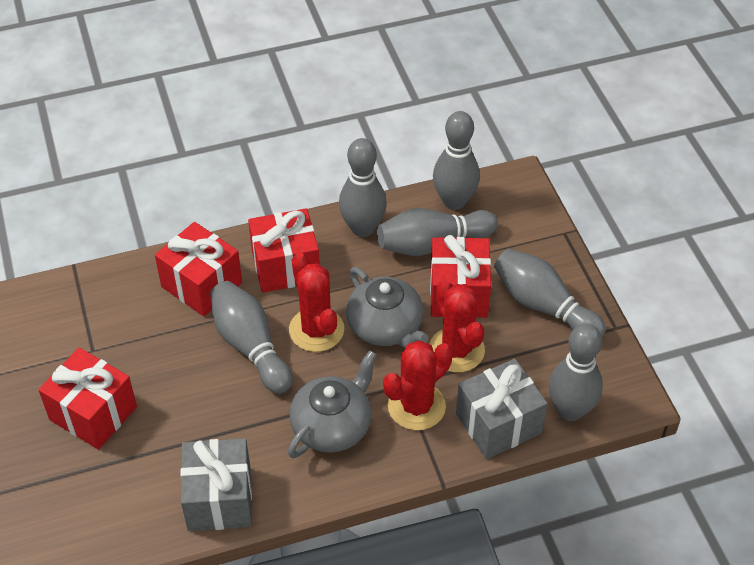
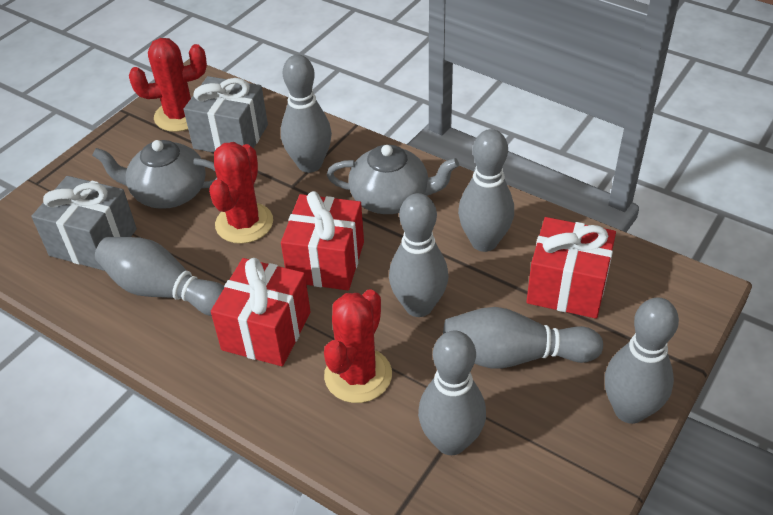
grey bowling pin: 6 -> 7
red gift: 4 -> 3

